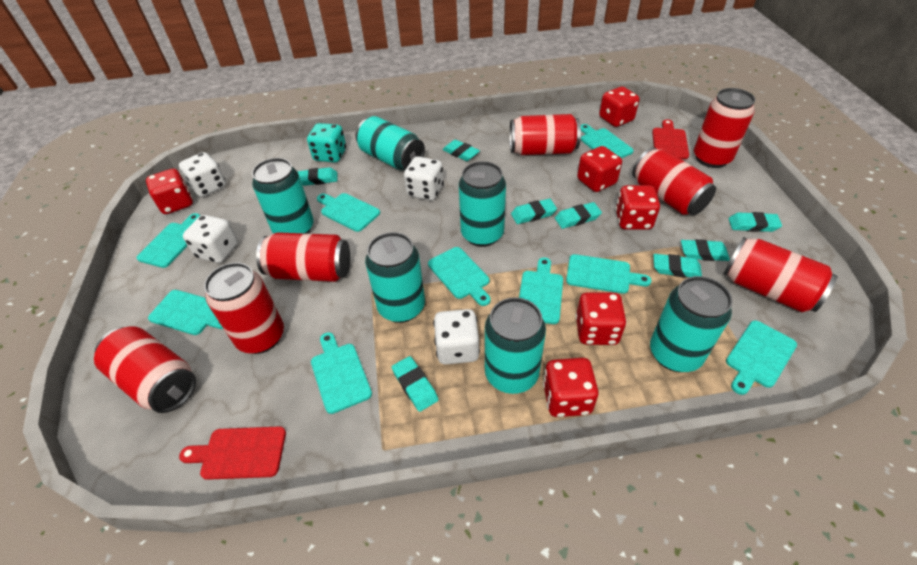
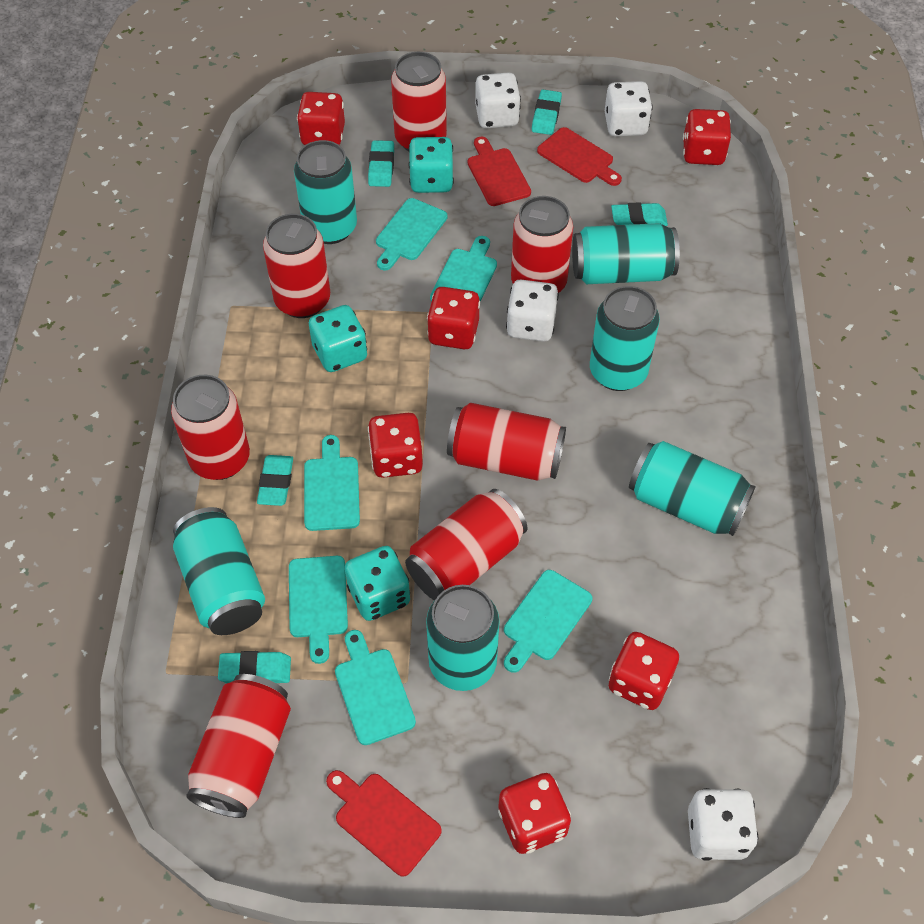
red cutting board: 2 -> 3
turquoise cutting board: 9 -> 6
turquoise dice: 1 -> 3
turquoise eraser: 8 -> 5

